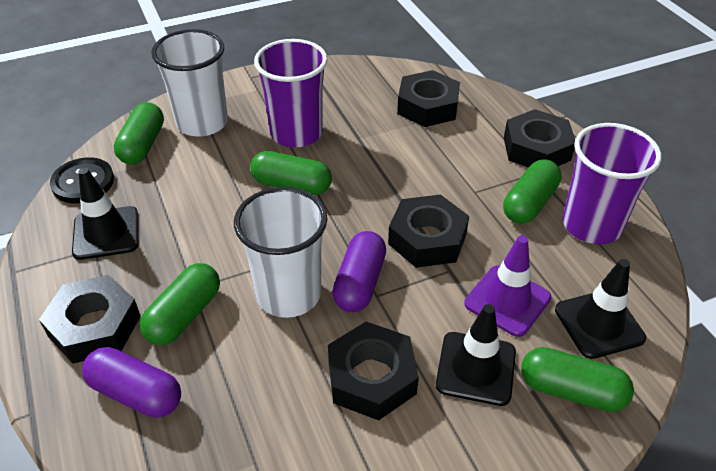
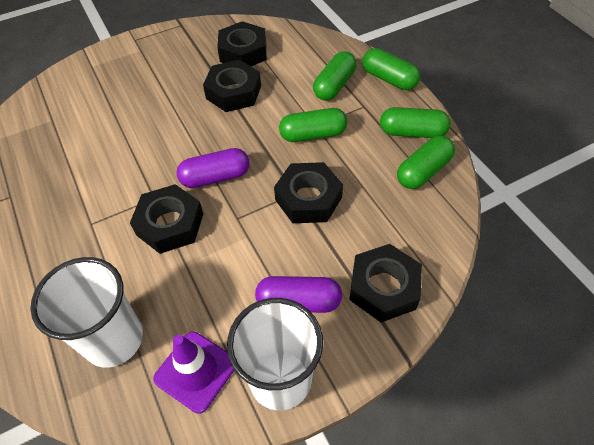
black button: 1 -> 0
black traffic cone: 3 -> 0
purple cup: 2 -> 0

